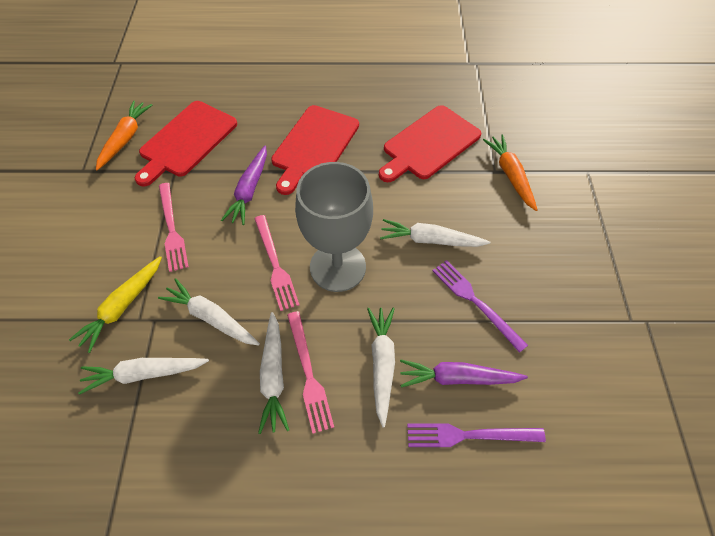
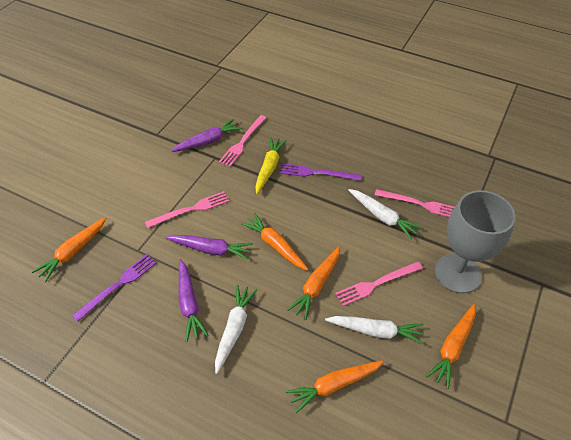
orange carrot: 2 -> 5
pink fork: 3 -> 4
purple carrot: 2 -> 3
red cutting board: 3 -> 0
white carrot: 5 -> 3

